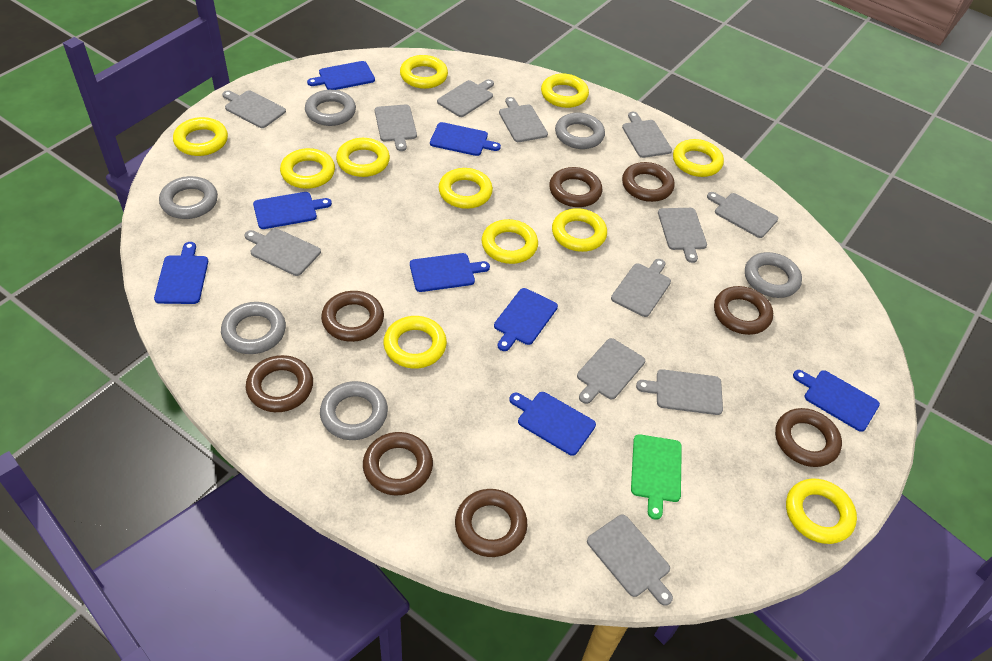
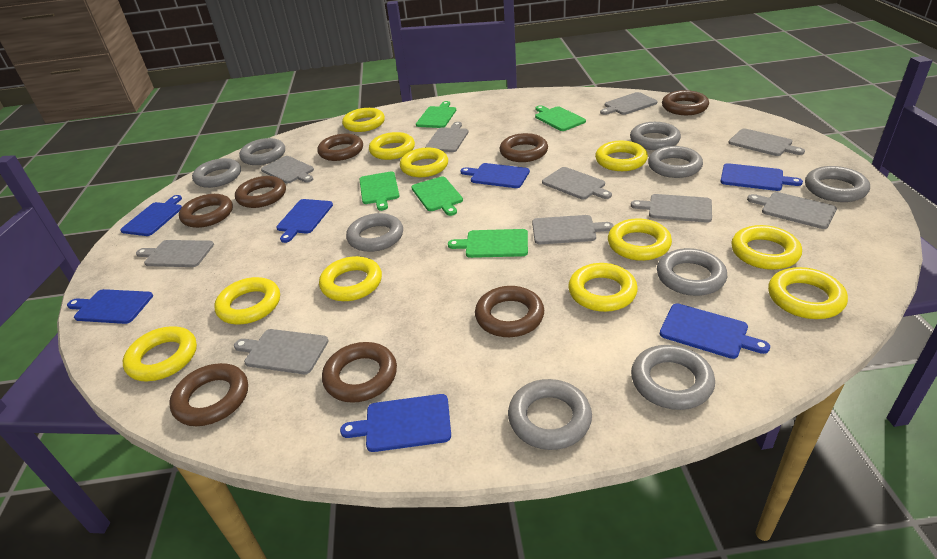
blue cutting board: 8 -> 7
green cutting board: 1 -> 5
grey cutting board: 12 -> 10
grey ring: 6 -> 9

